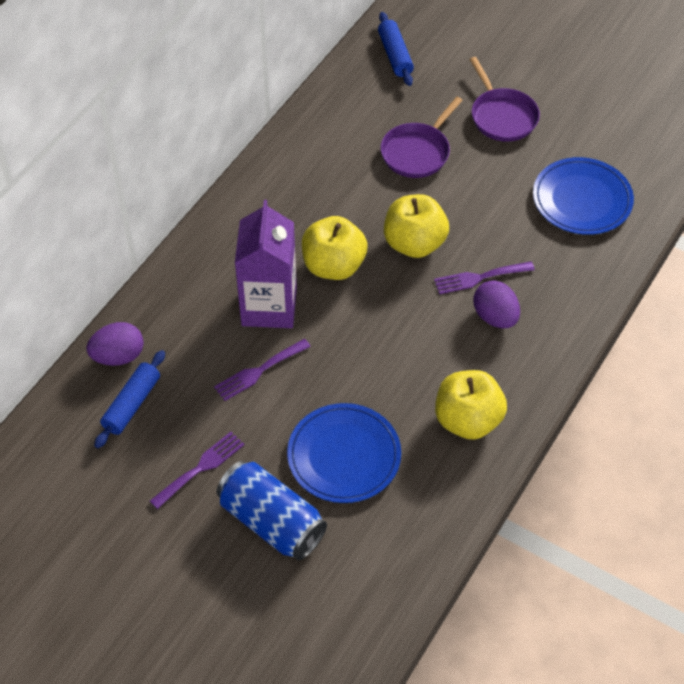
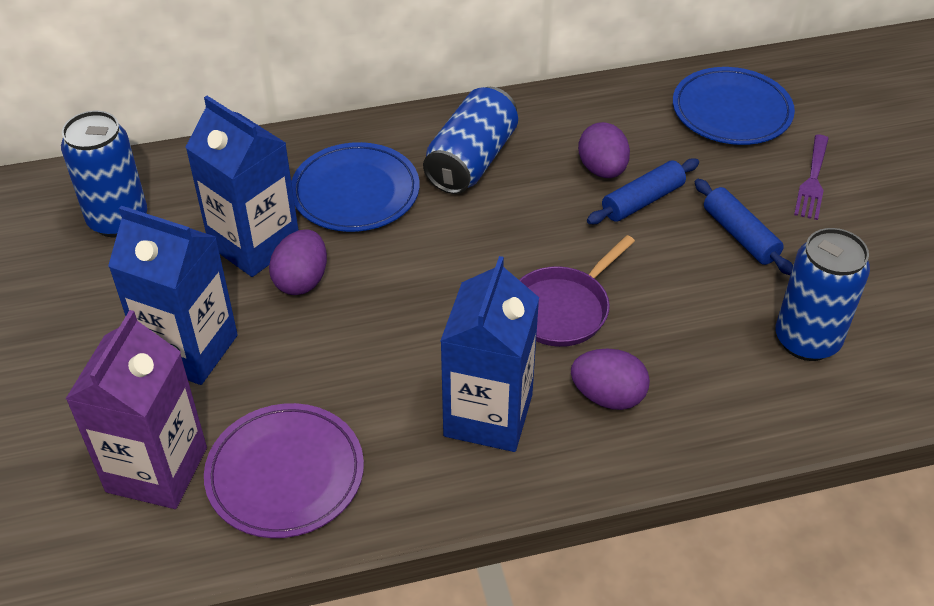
blue can: 1 -> 3
blue carton: 0 -> 3
purple egg: 2 -> 3
purple fork: 3 -> 1
purple pan: 2 -> 1
purple plate: 0 -> 1
yellow apple: 3 -> 0

